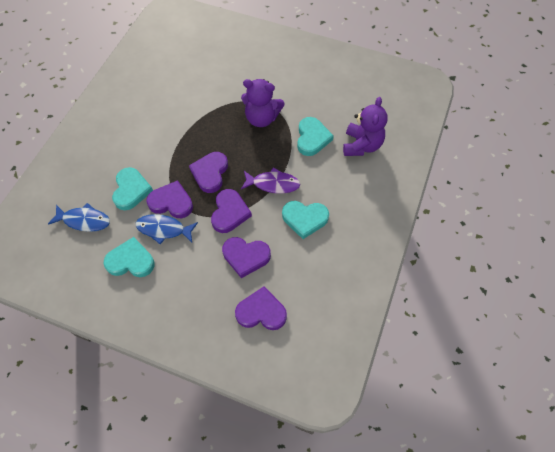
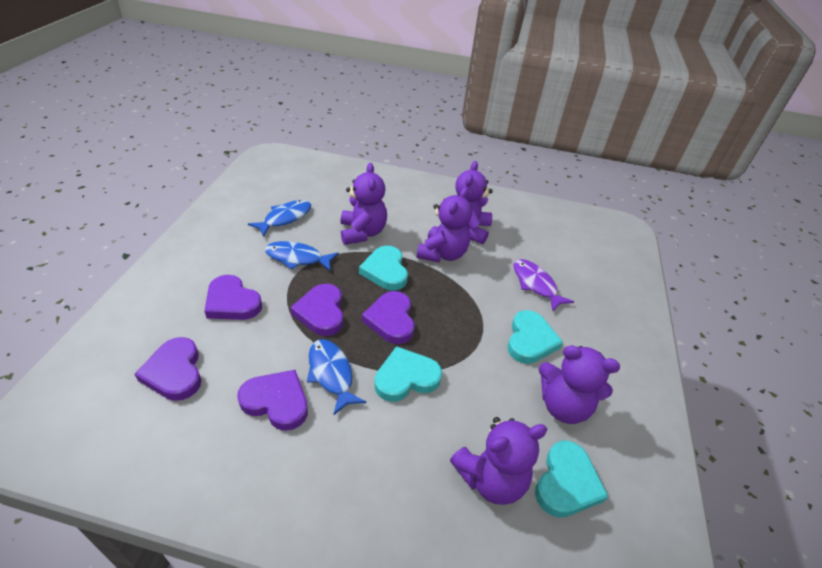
blue fish: 2 -> 3
purple teddy bear: 2 -> 5

